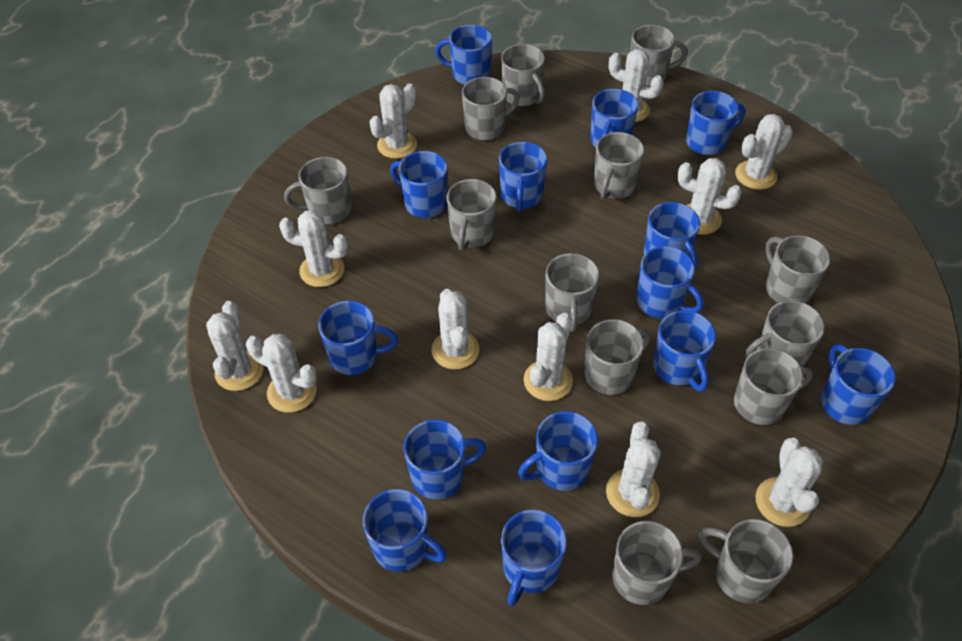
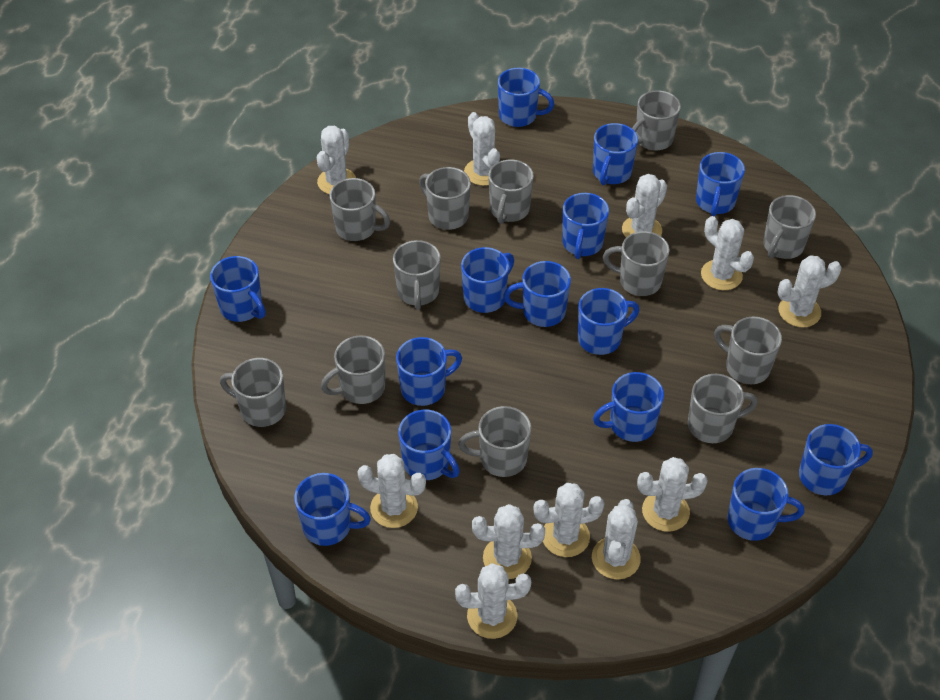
grey mug: 13 -> 12

